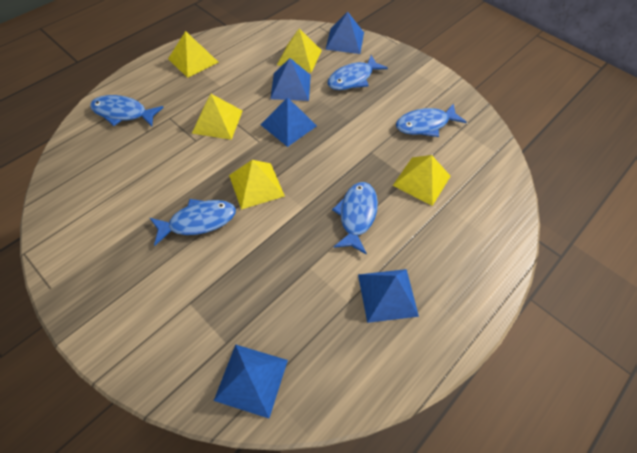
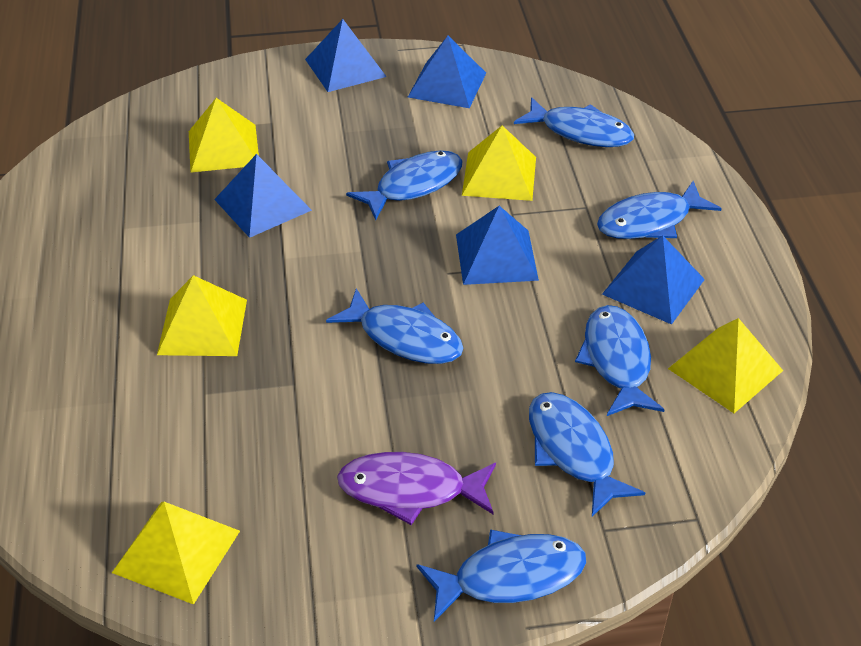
blue fish: 5 -> 7
purple fish: 0 -> 1

